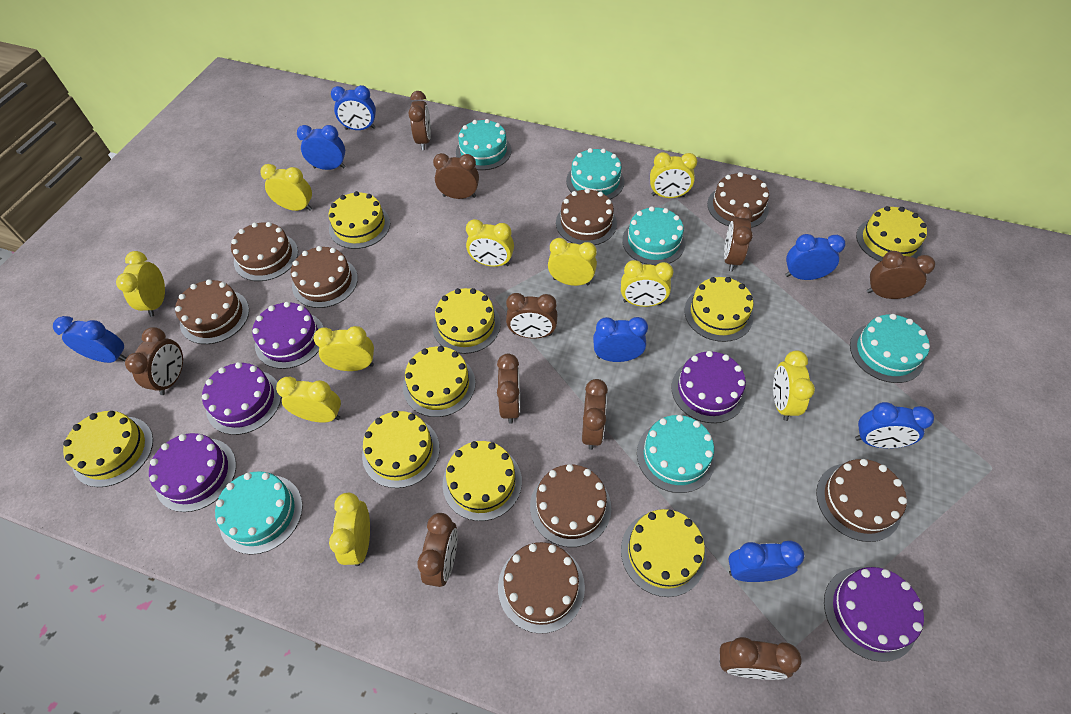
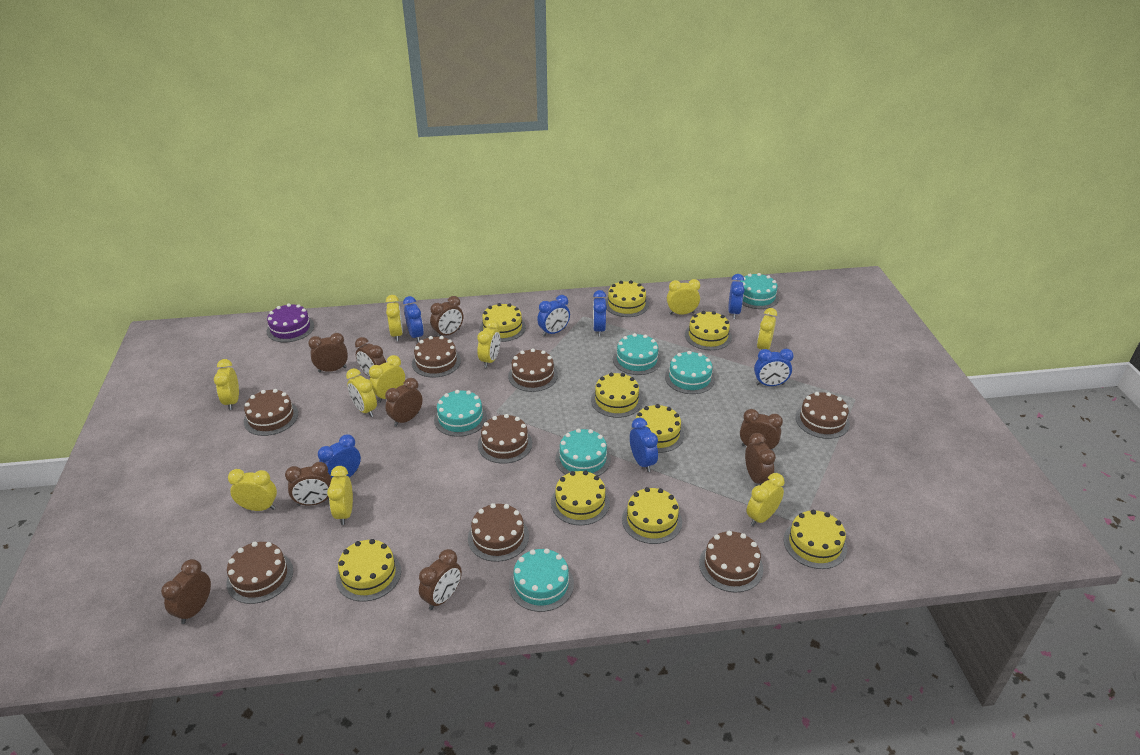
brown clock: 10 -> 9
purple cake: 5 -> 1

